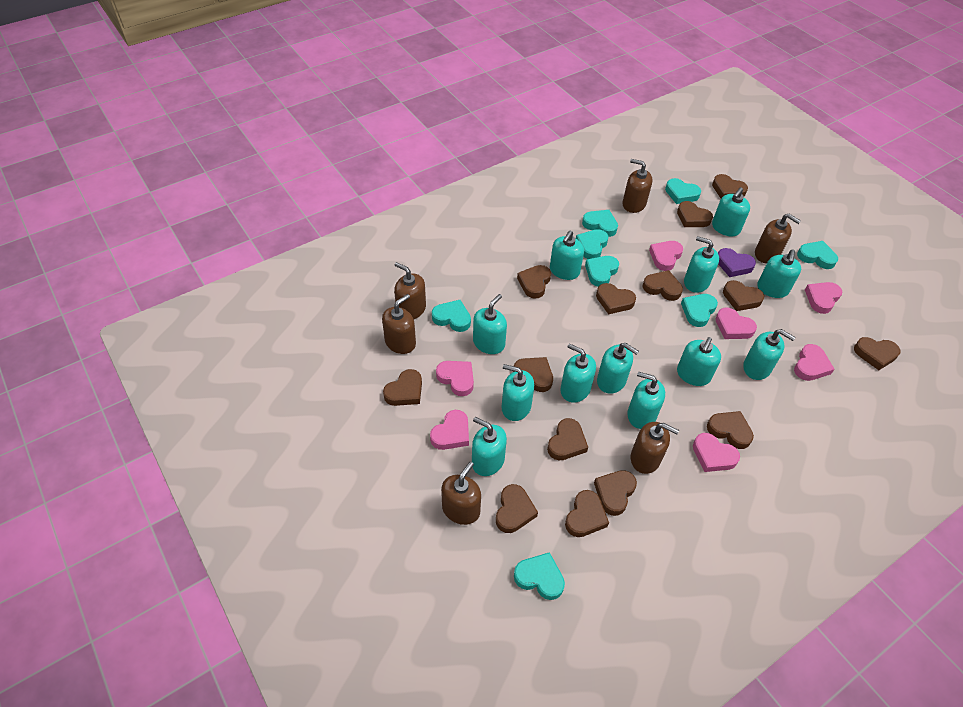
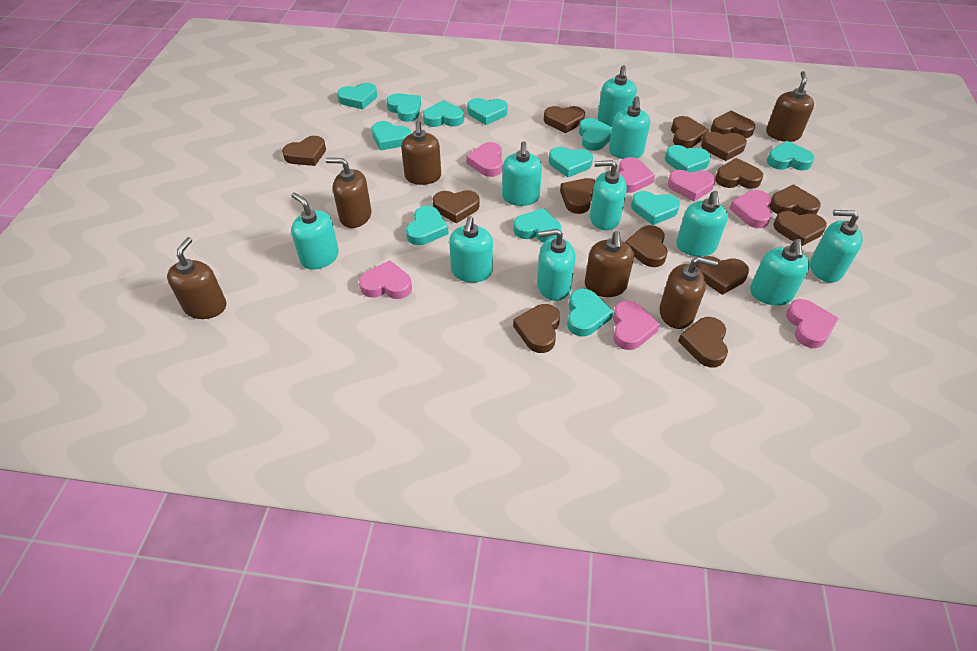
purple heart: 1 -> 0
turquoise heart: 8 -> 13
turquoise soap dispenser: 12 -> 10

